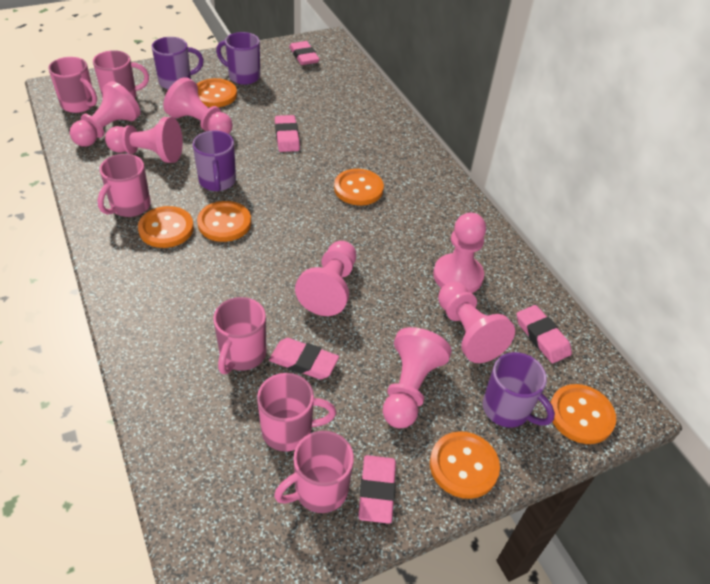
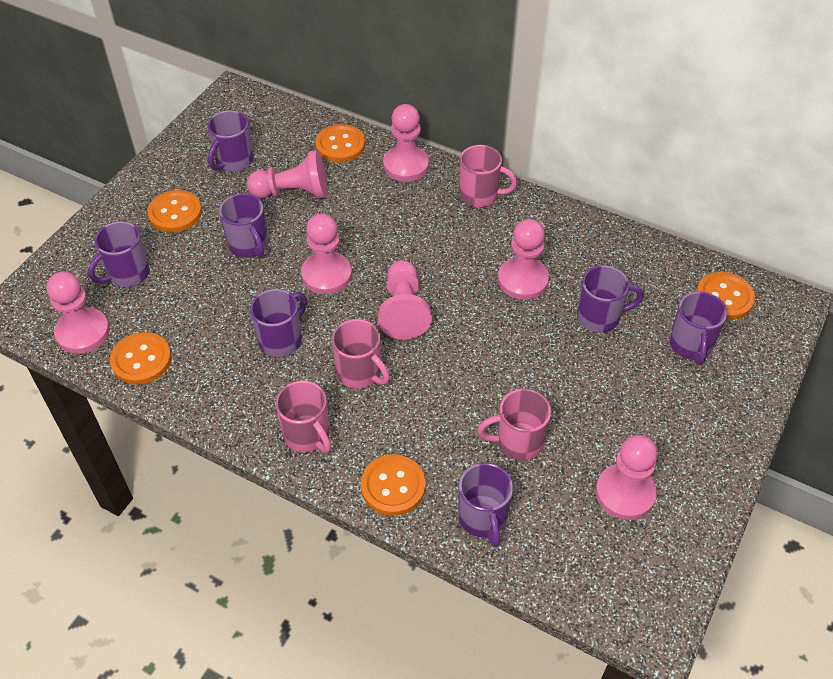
orange button: 6 -> 5
pink eraser: 5 -> 0
pink mug: 6 -> 4
purple mug: 4 -> 7

